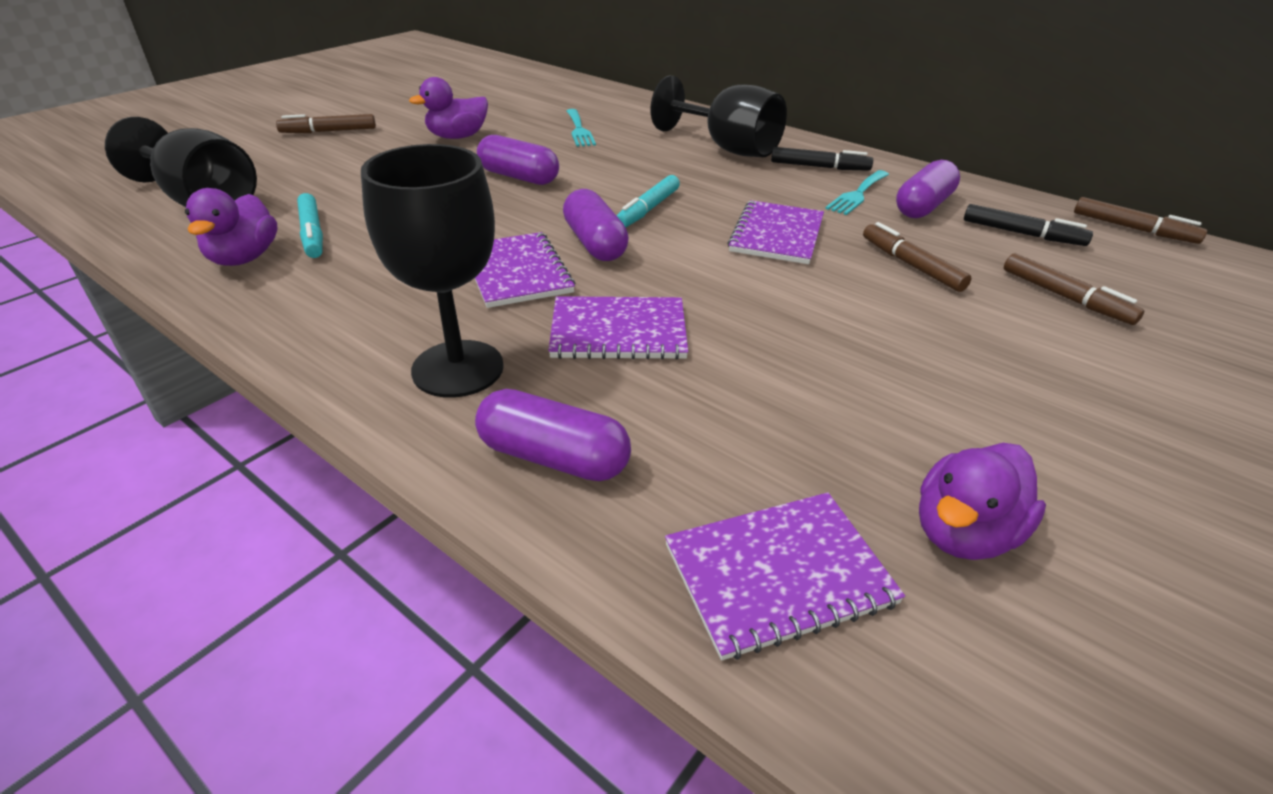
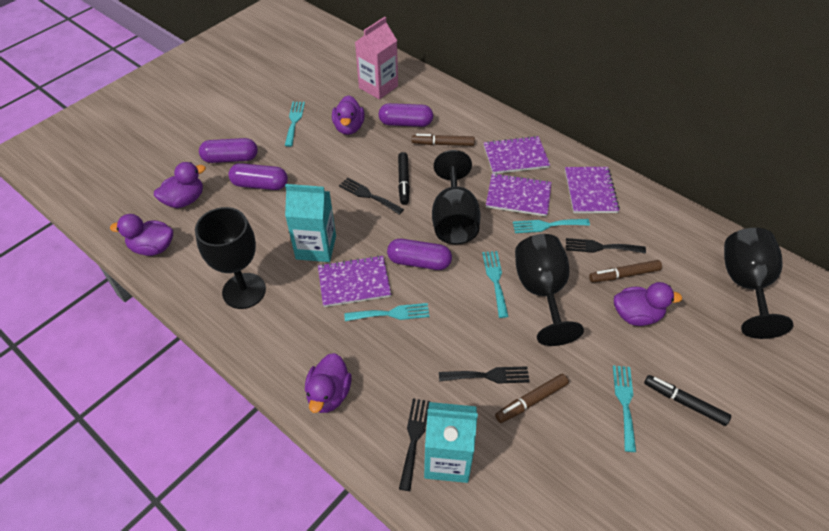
black fork: 0 -> 4
black goblet: 3 -> 4
brown marker: 4 -> 3
pink carton: 0 -> 1
purple duck: 3 -> 5
turquoise carton: 0 -> 2
turquoise fork: 2 -> 5
turquoise marker: 2 -> 0

